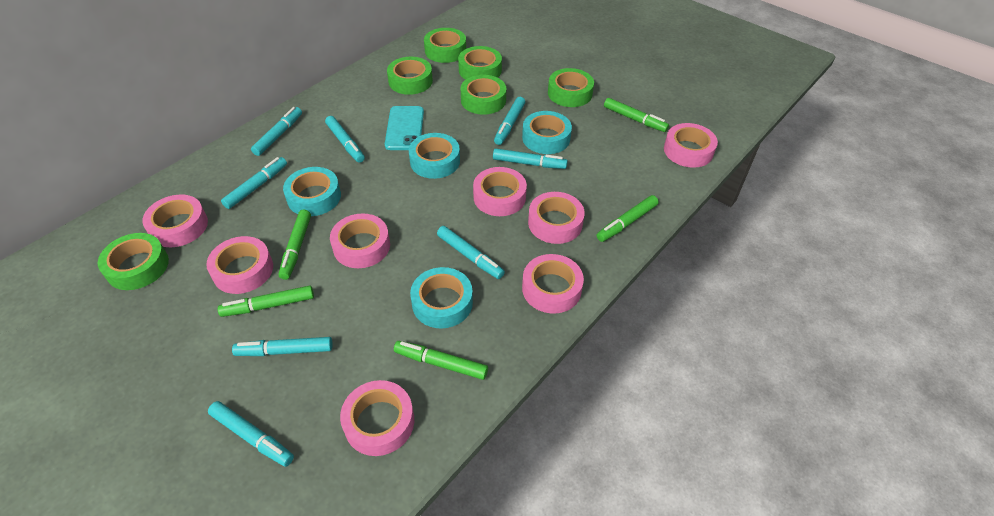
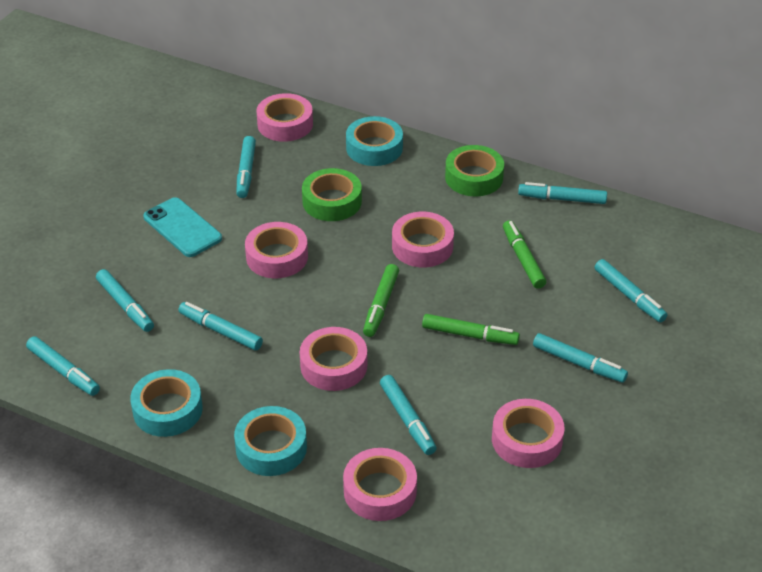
green marker: 5 -> 3
green tape: 6 -> 2
pink tape: 8 -> 6
turquoise tape: 4 -> 3

